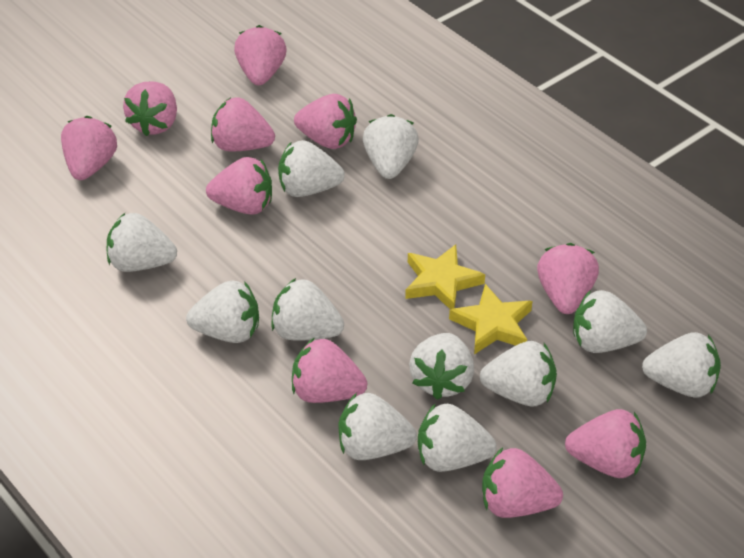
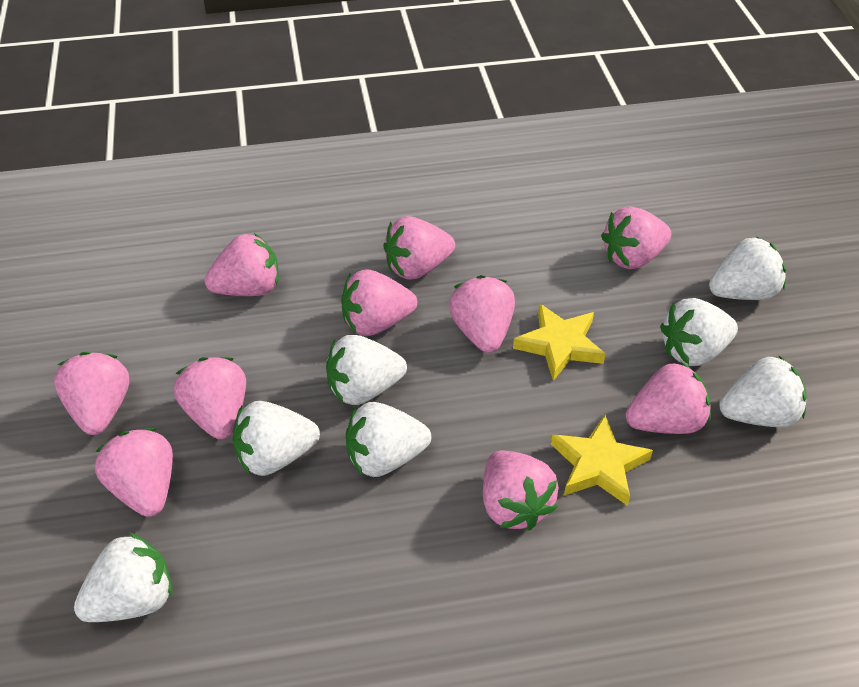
white strawberry: 11 -> 7

